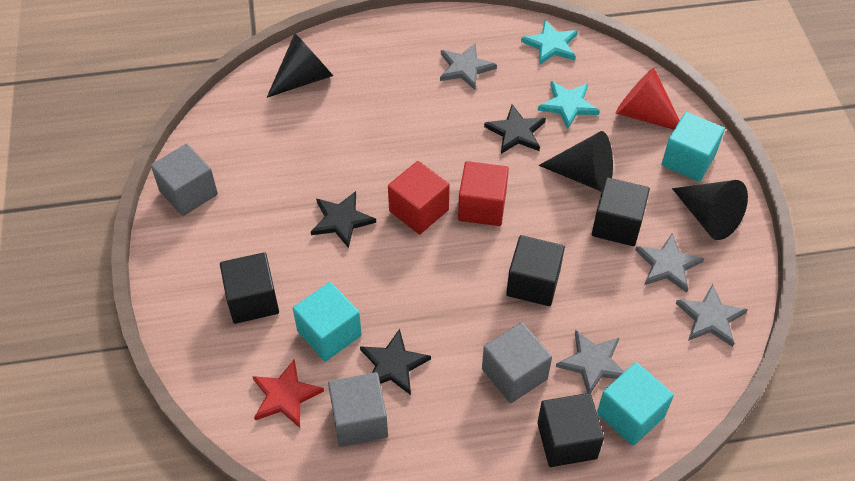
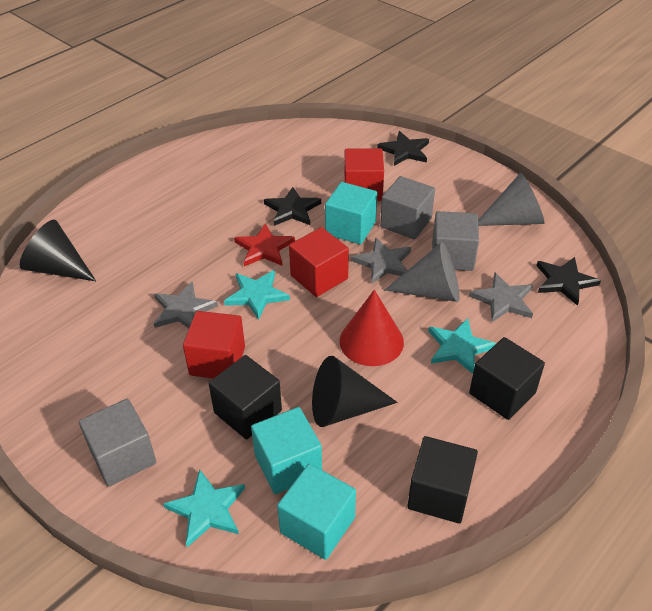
black cone: 3 -> 2
black cube: 4 -> 3
grey cone: 0 -> 2
grey star: 4 -> 3
red cube: 2 -> 3
turquoise star: 2 -> 3

